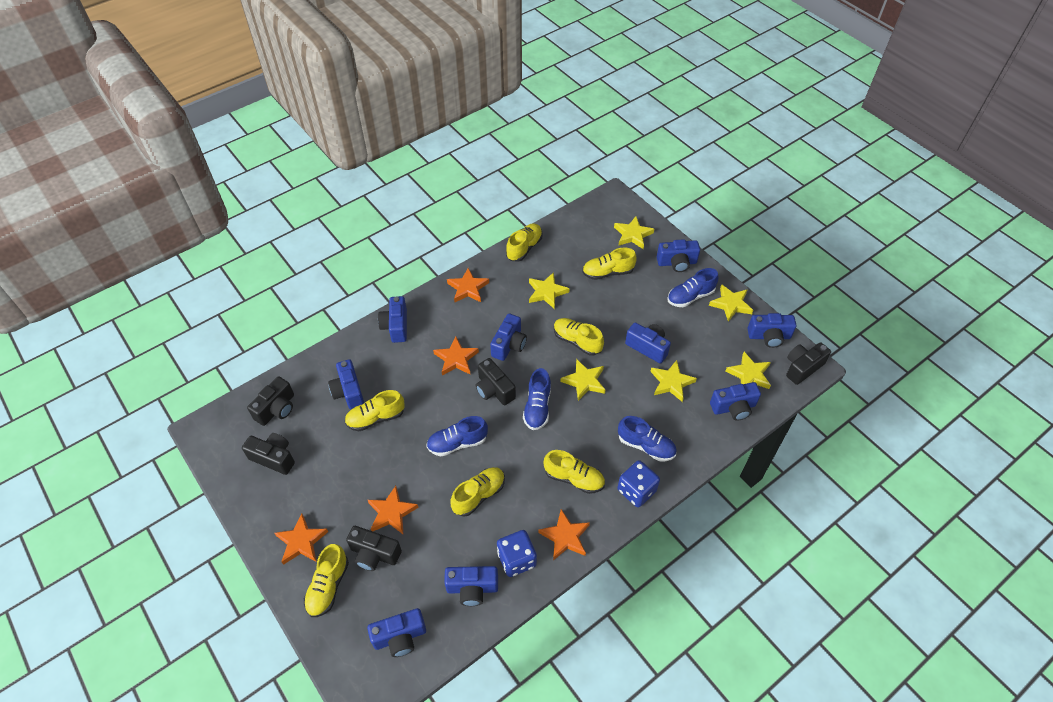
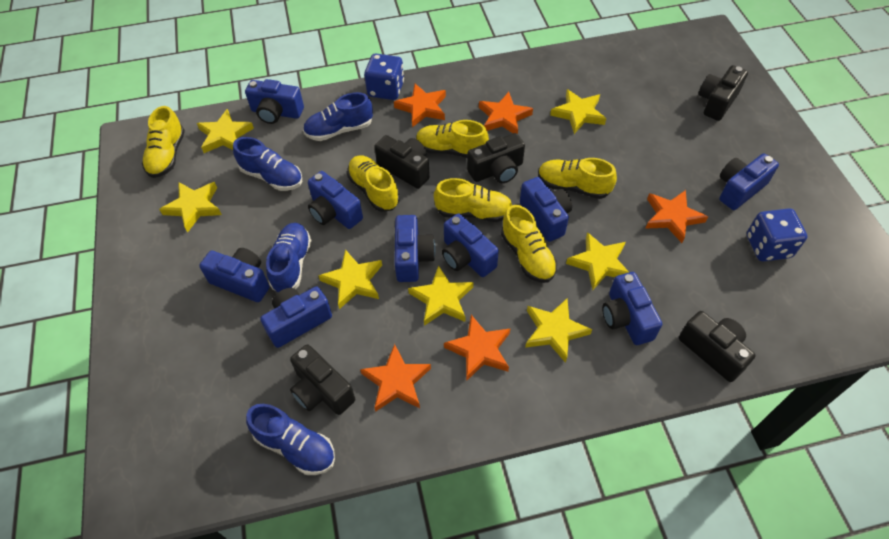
yellow shoe: 7 -> 6
yellow star: 6 -> 7

